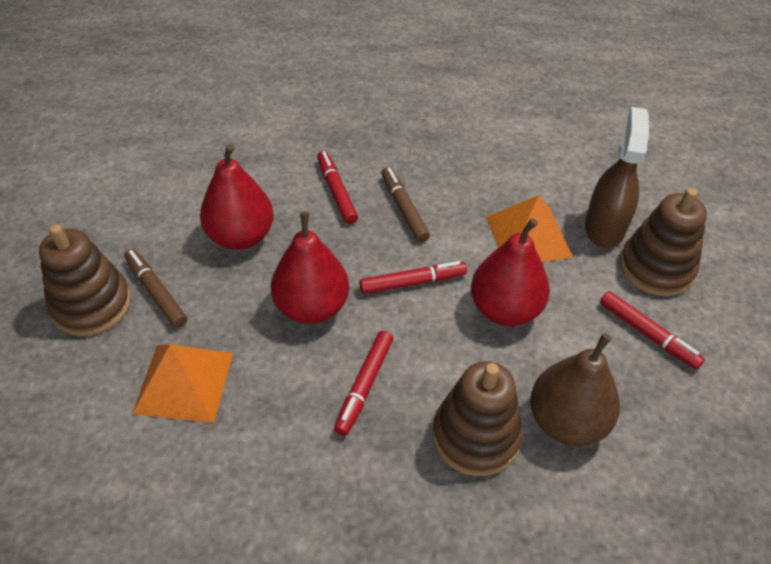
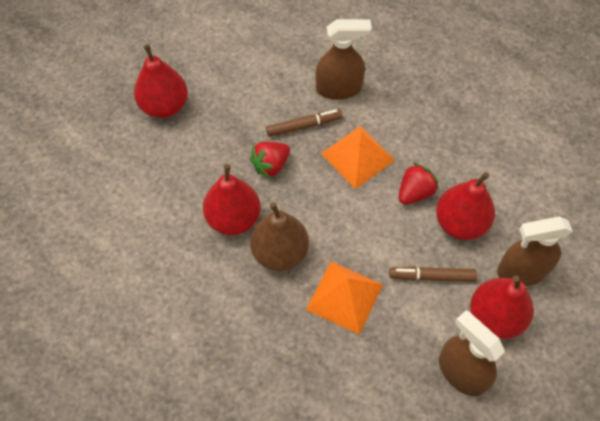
brown spray bottle: 1 -> 3
brown stacking toy: 3 -> 0
red marker: 4 -> 0
red pear: 3 -> 4
red strawberry: 0 -> 2

